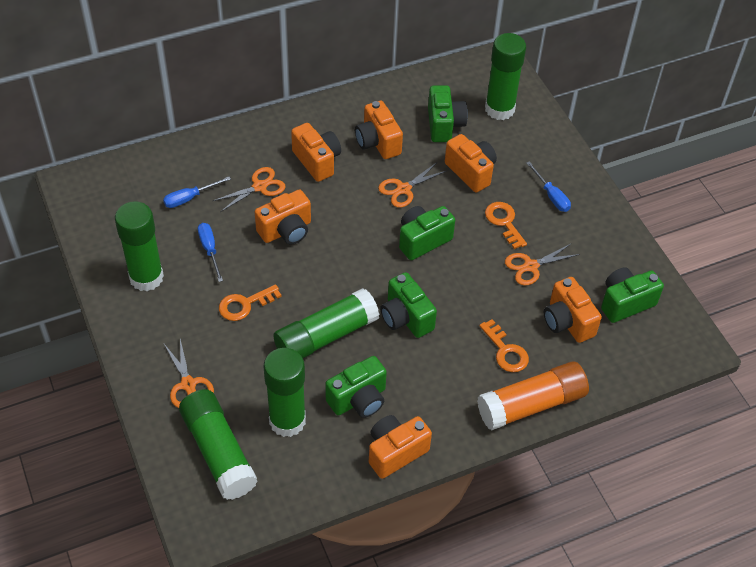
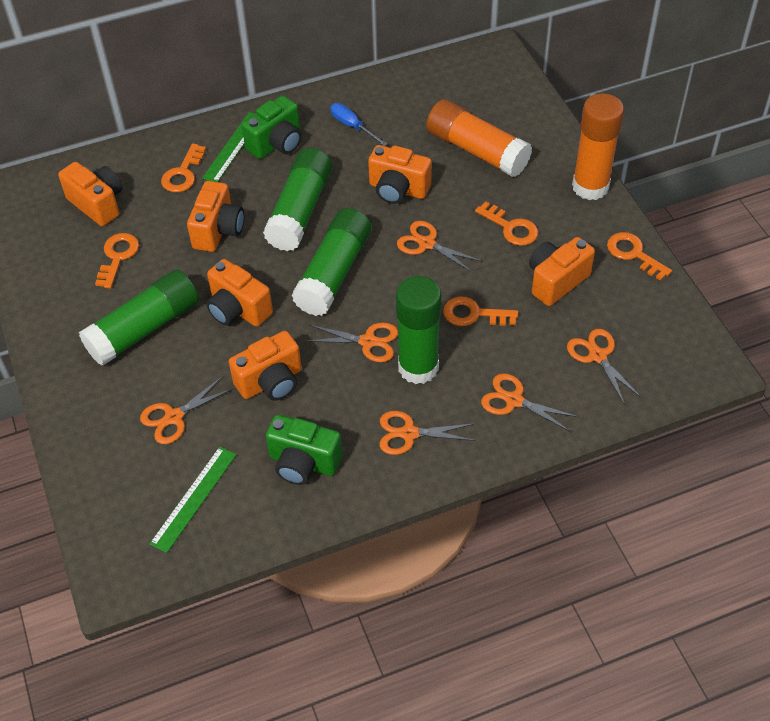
blue screwdriver: 3 -> 1
green camera: 5 -> 2
green glue stick: 5 -> 4
green ruler: 0 -> 2
orange glue stick: 1 -> 2
orange key: 3 -> 5
orange scissors: 4 -> 6

